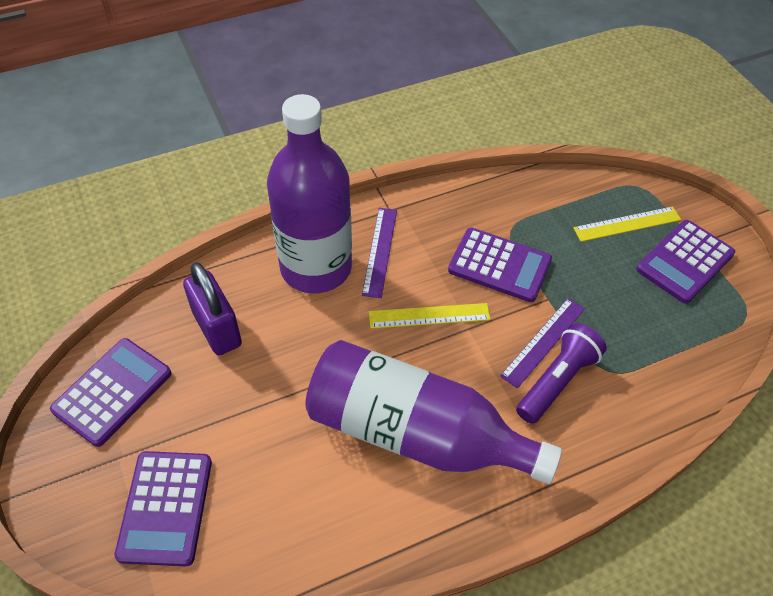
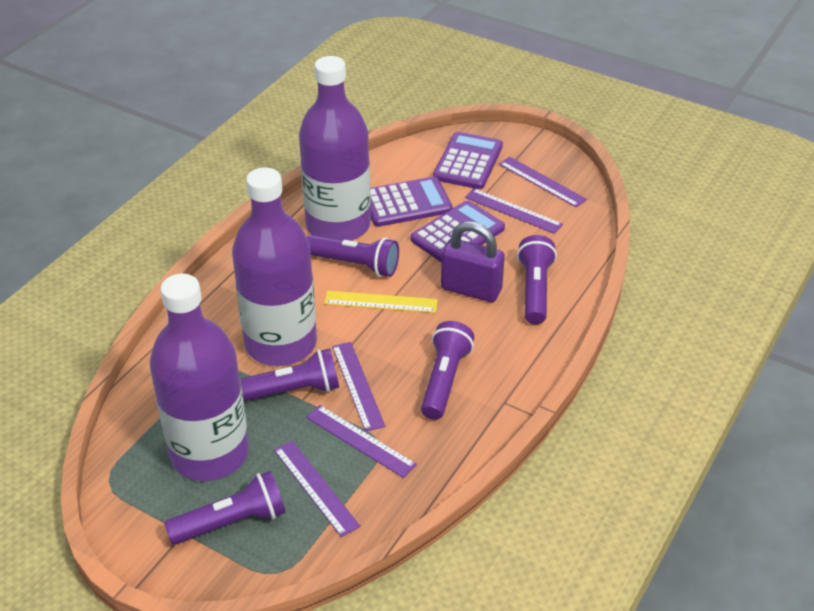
purple bottle: 2 -> 3
purple calculator: 4 -> 3
purple flashlight: 1 -> 5
purple ruler: 2 -> 5
yellow ruler: 2 -> 1

